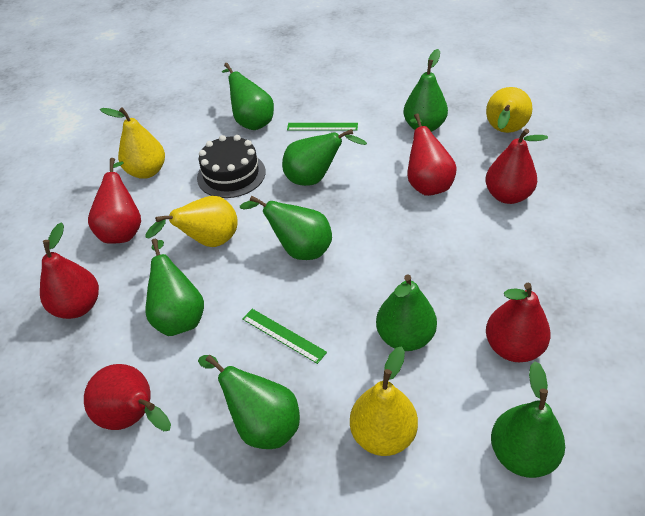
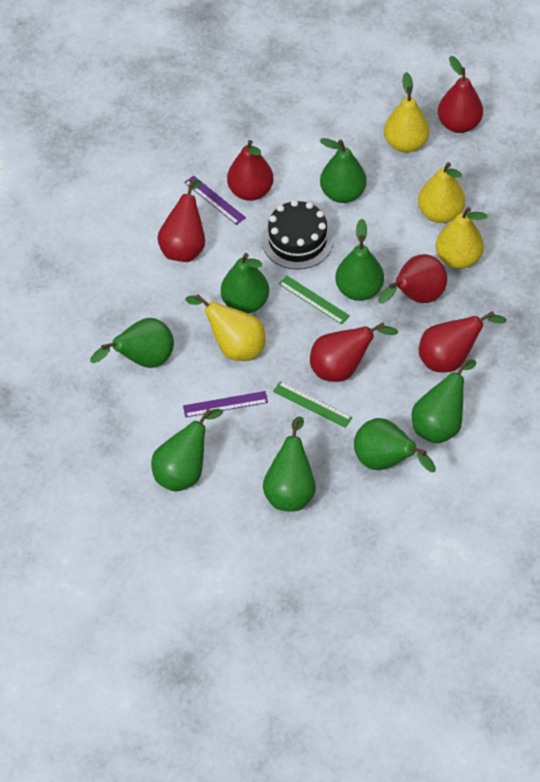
purple ruler: 0 -> 2

